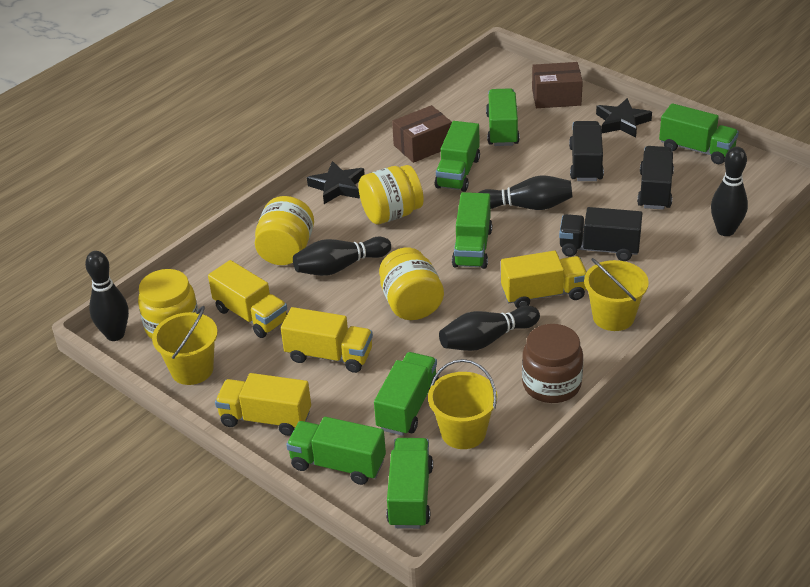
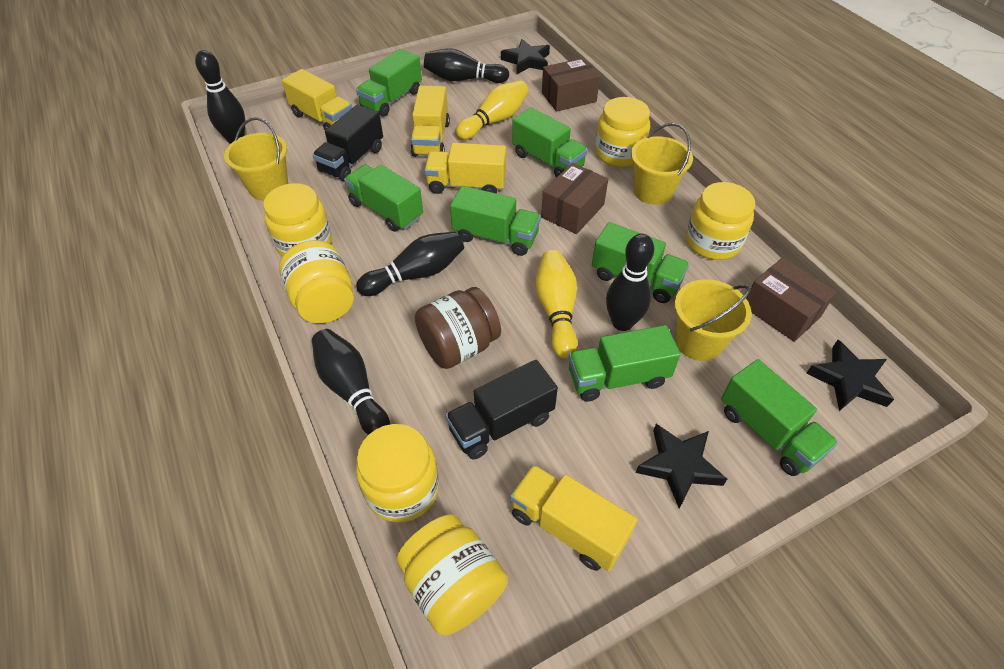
black star: 2 -> 3
black truck: 3 -> 2
brown box: 2 -> 3
yellow bowling pin: 0 -> 2
yellow jar: 4 -> 6

